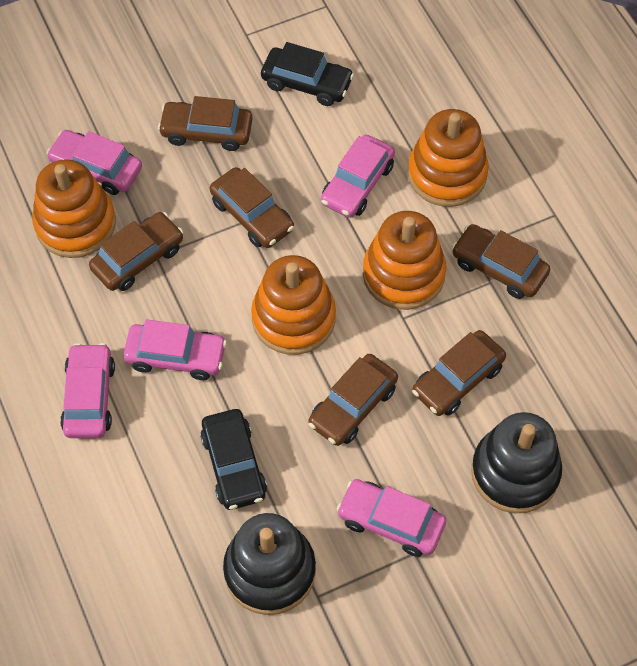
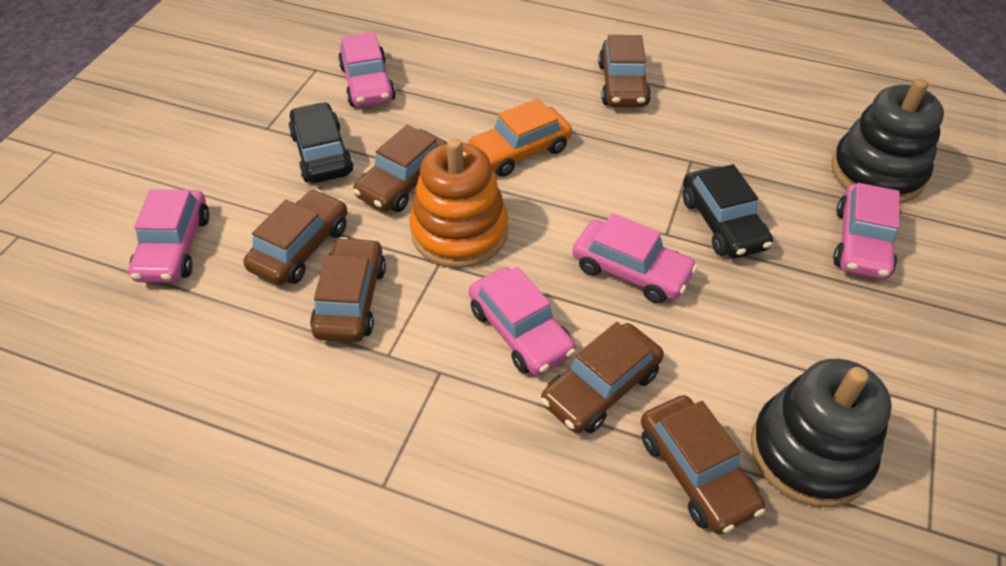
orange car: 0 -> 1
orange stacking toy: 4 -> 1

